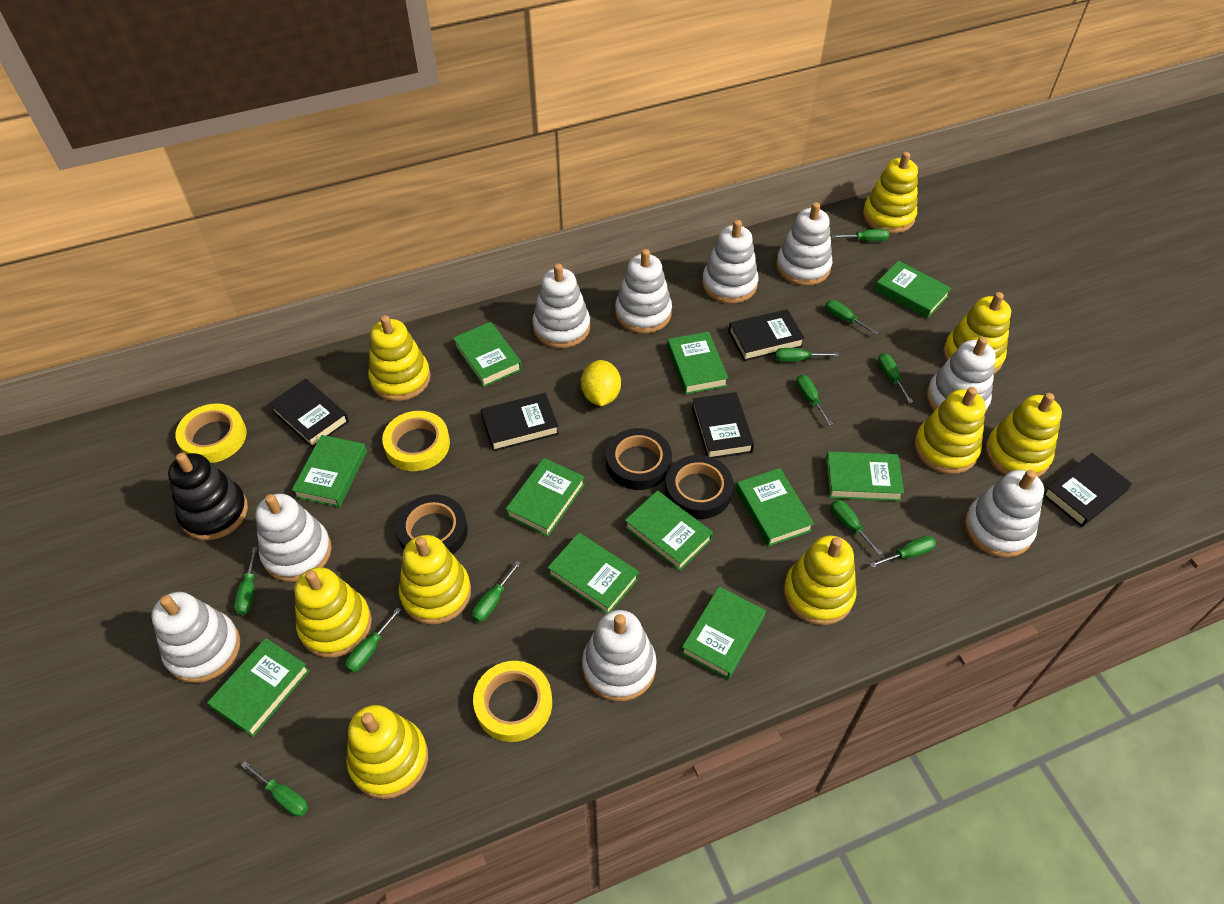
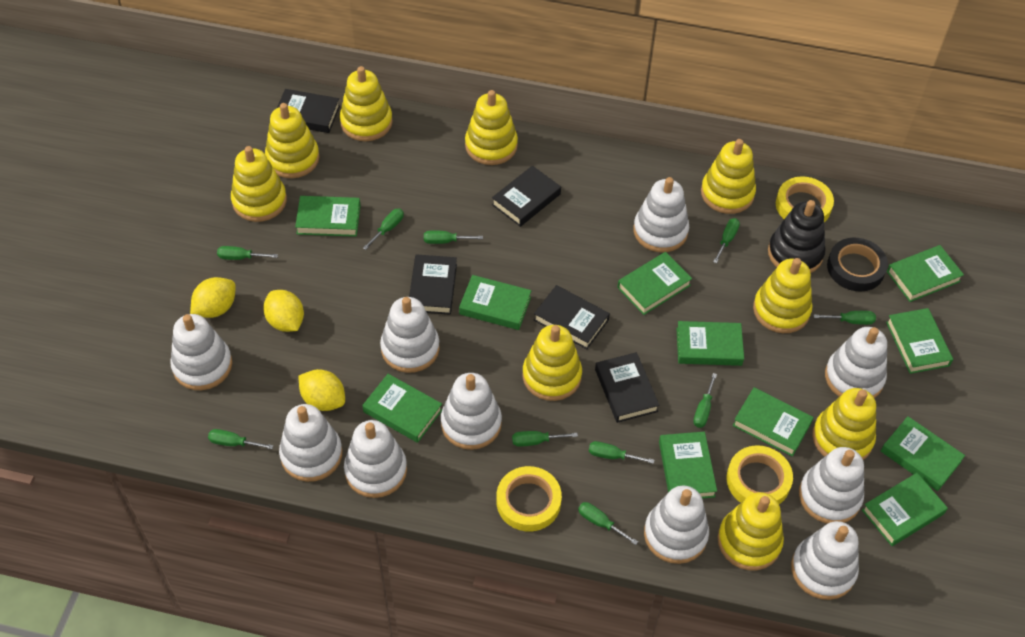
black tape: 3 -> 1
green screwdriver: 11 -> 10
white stacking toy: 9 -> 10
yellow lemon: 1 -> 3

